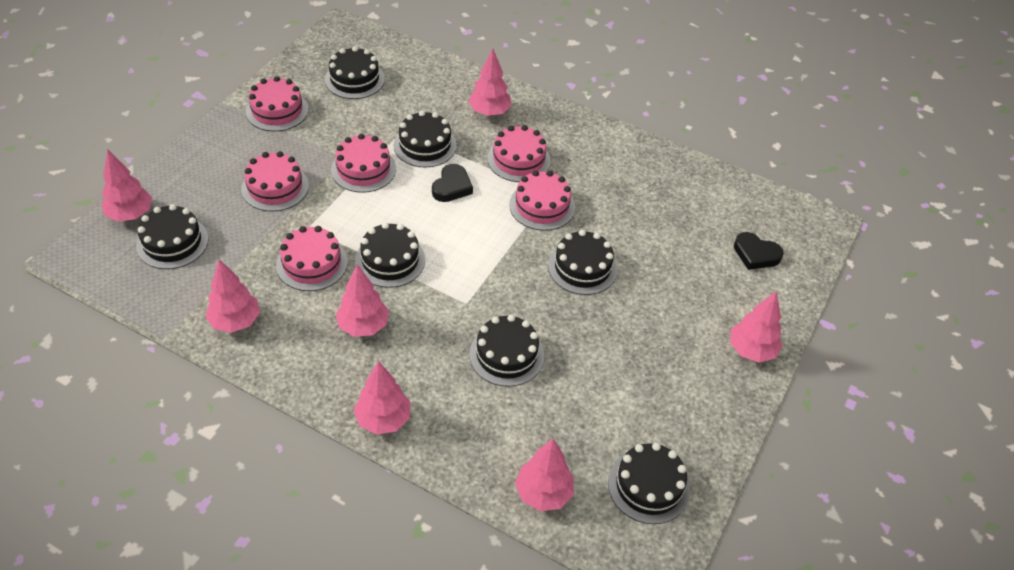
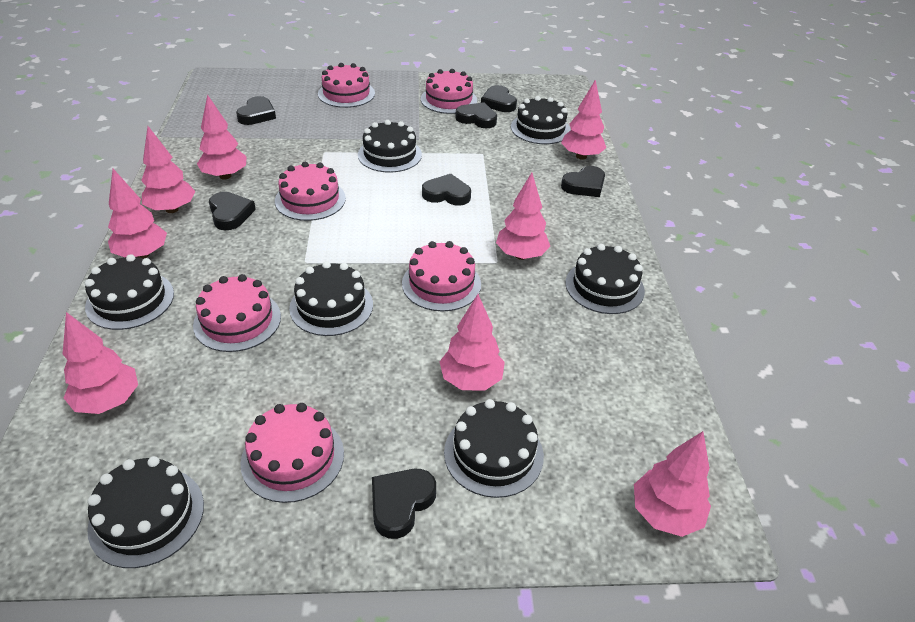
black heart: 2 -> 7
pink tree: 7 -> 8

